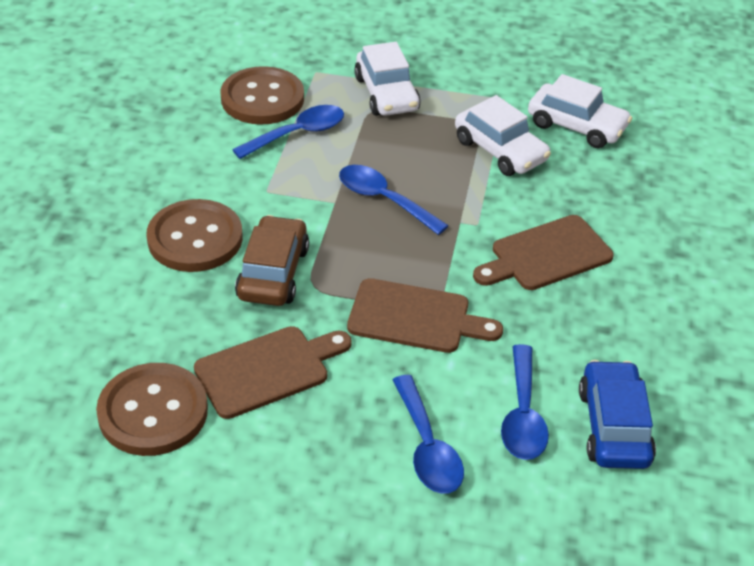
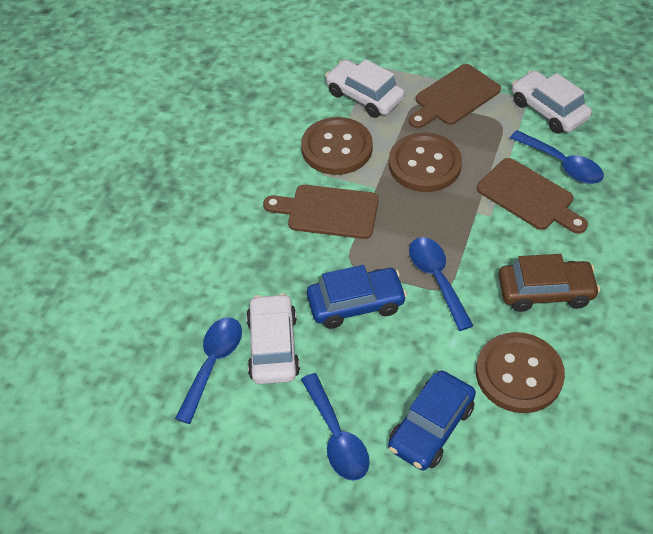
blue car: 1 -> 2

